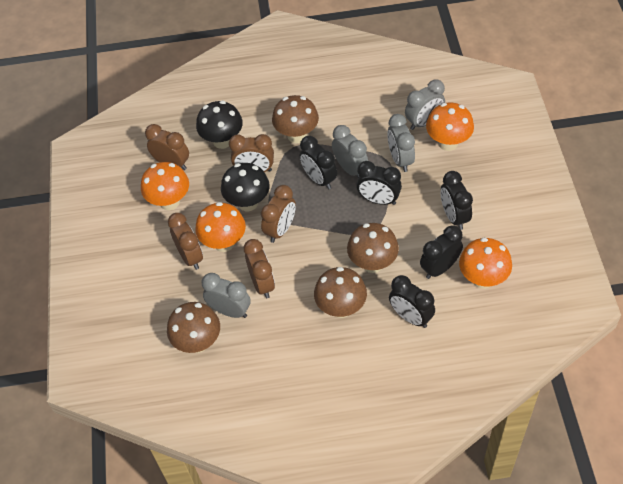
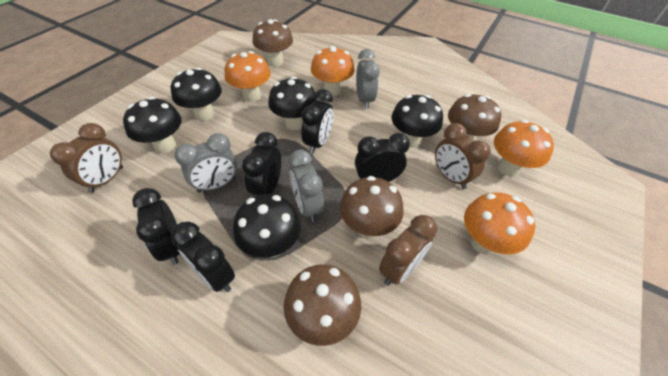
black mushroom: 2 -> 5
brown clock: 5 -> 3
grey clock: 4 -> 3

